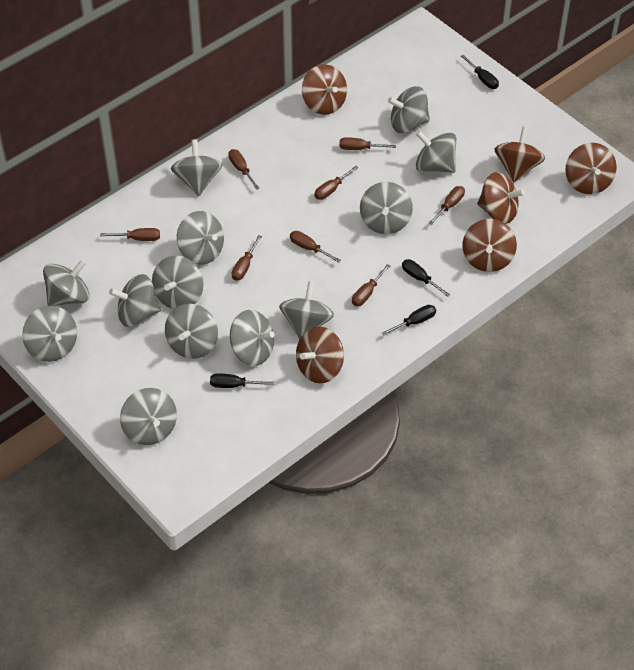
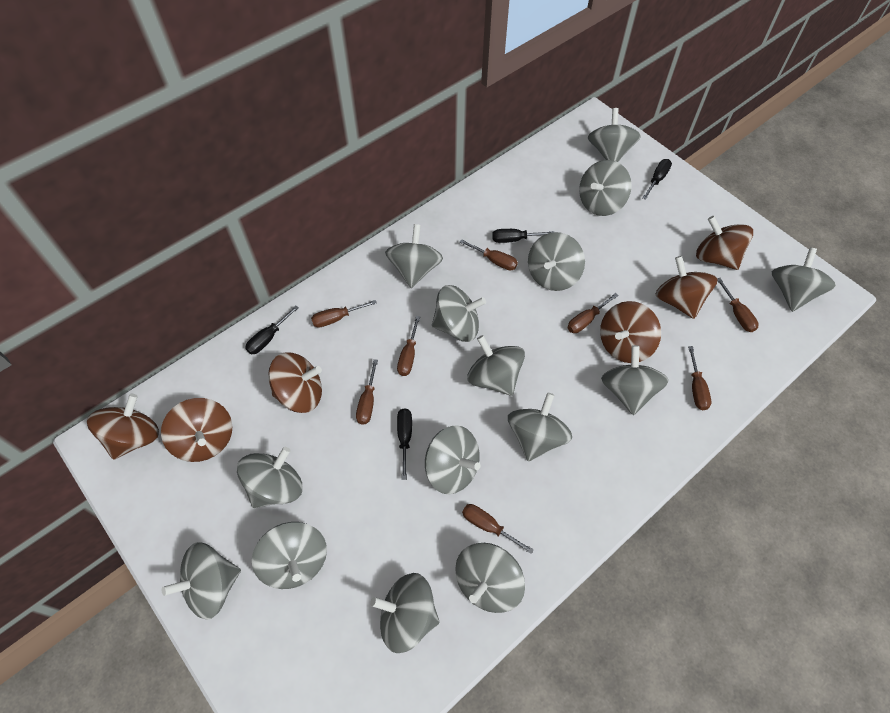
grey spinning top: 13 -> 15

